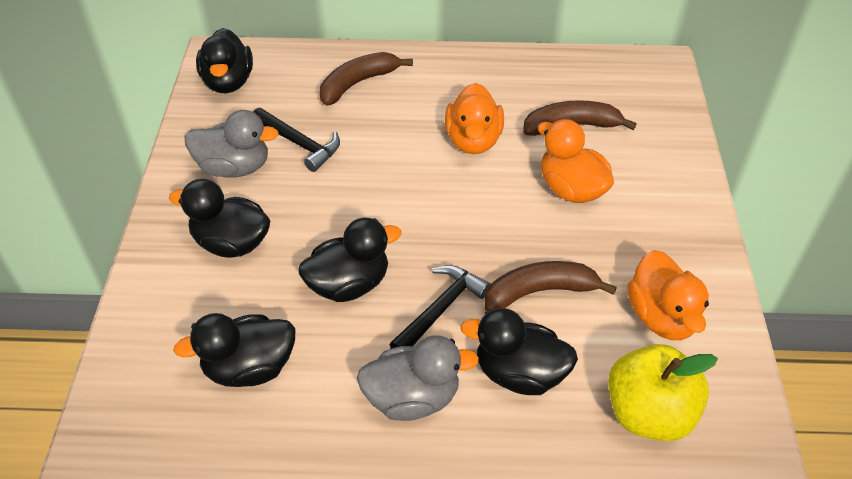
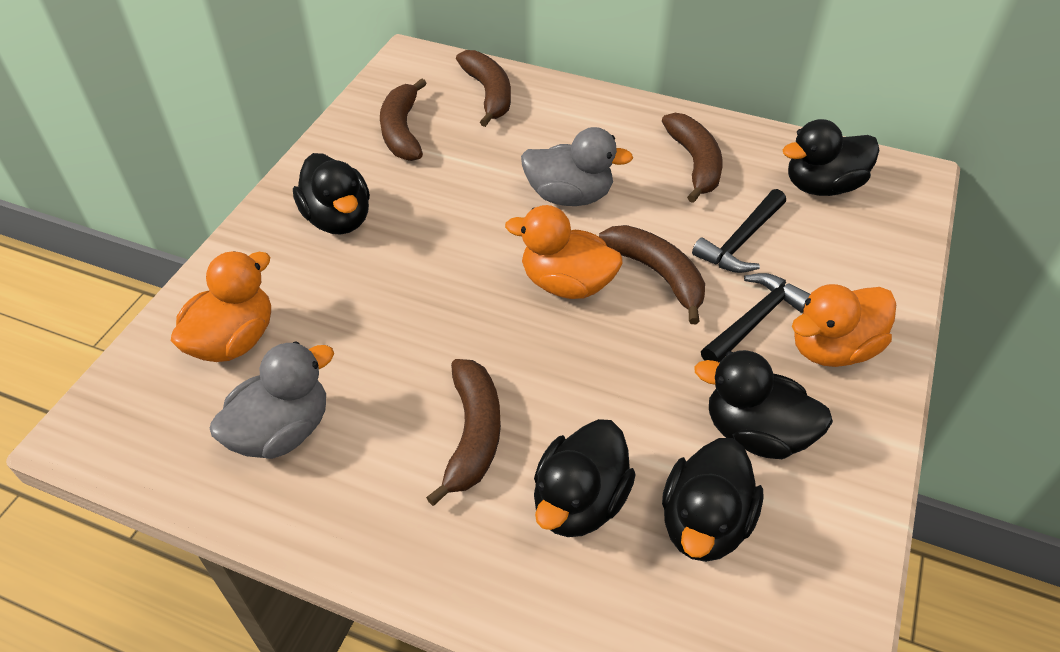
brown banana: 3 -> 5
yellow apple: 1 -> 0

